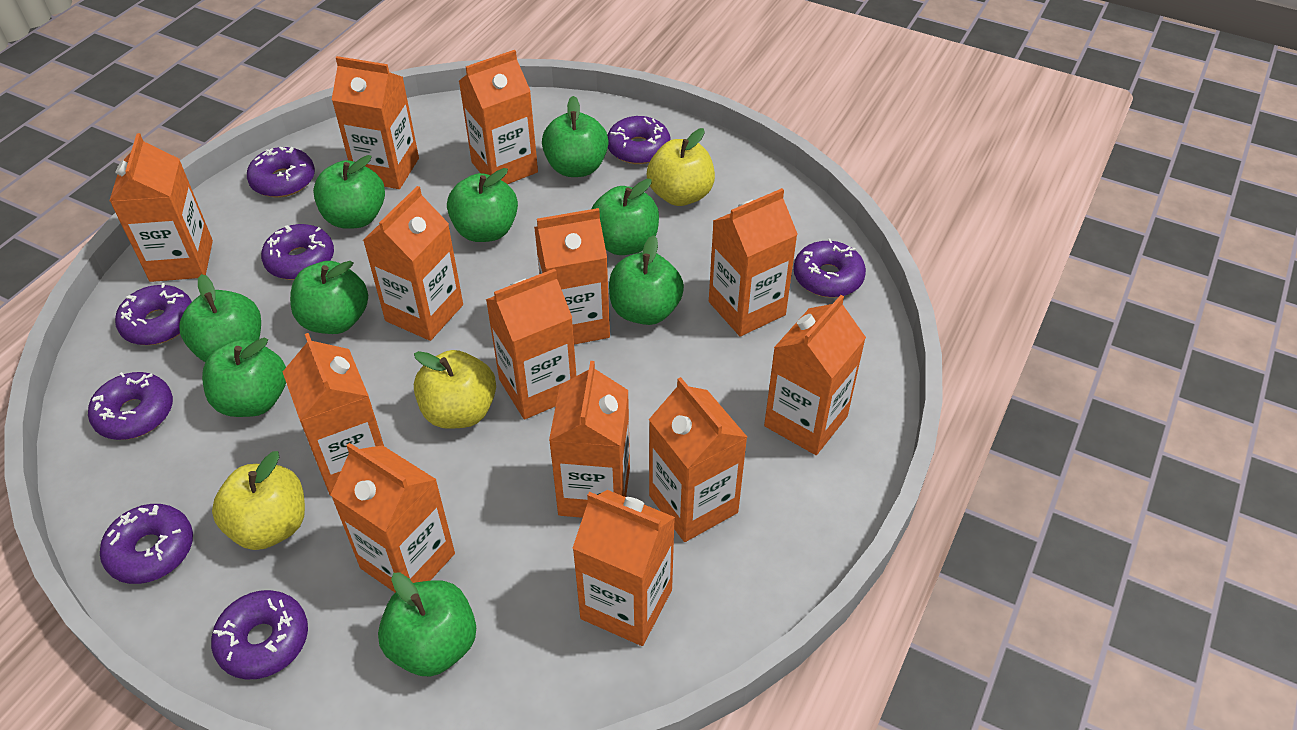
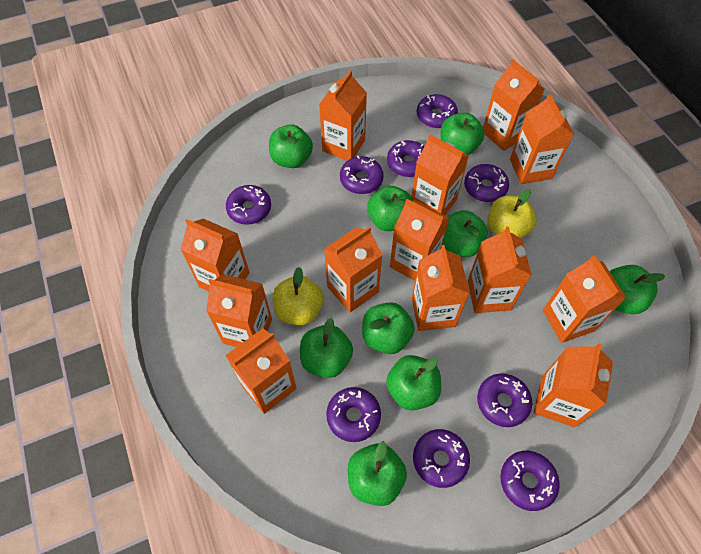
purple donut: 8 -> 9
yellow apple: 3 -> 2

